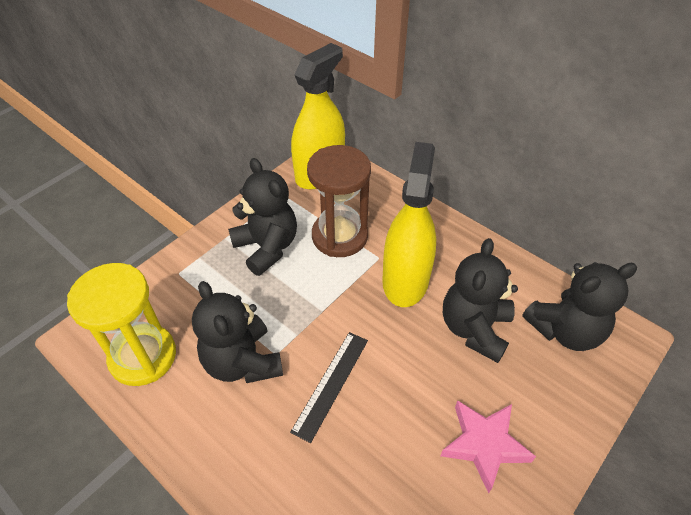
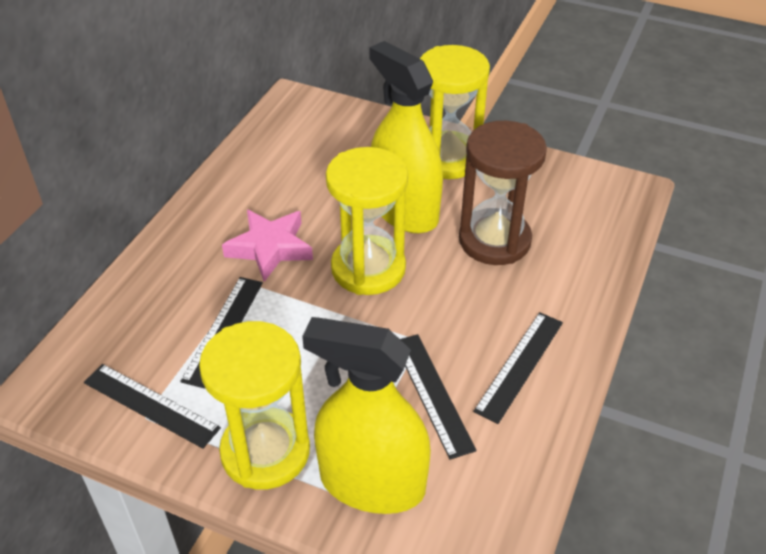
black ruler: 1 -> 4
black teddy bear: 4 -> 0
yellow hourglass: 1 -> 3

